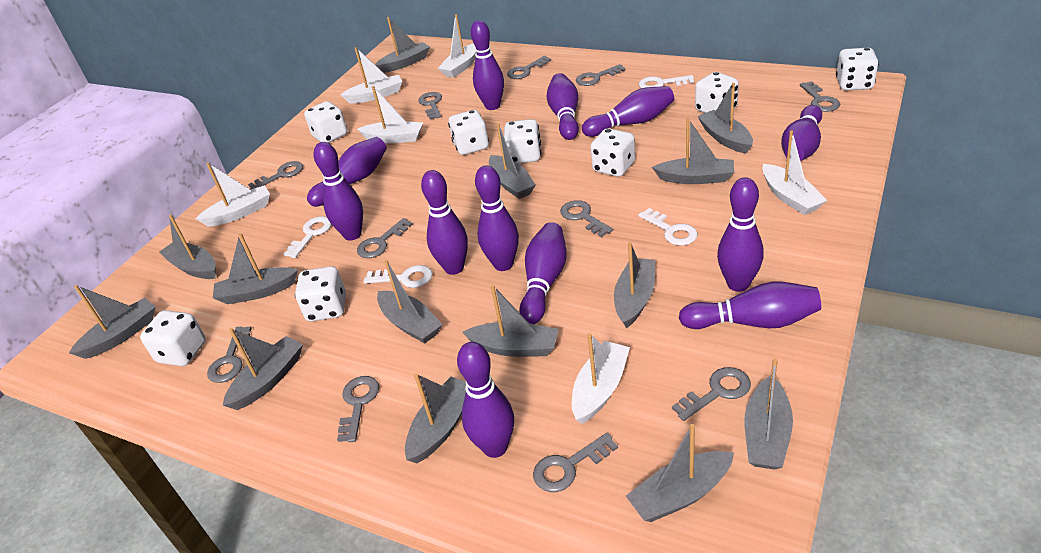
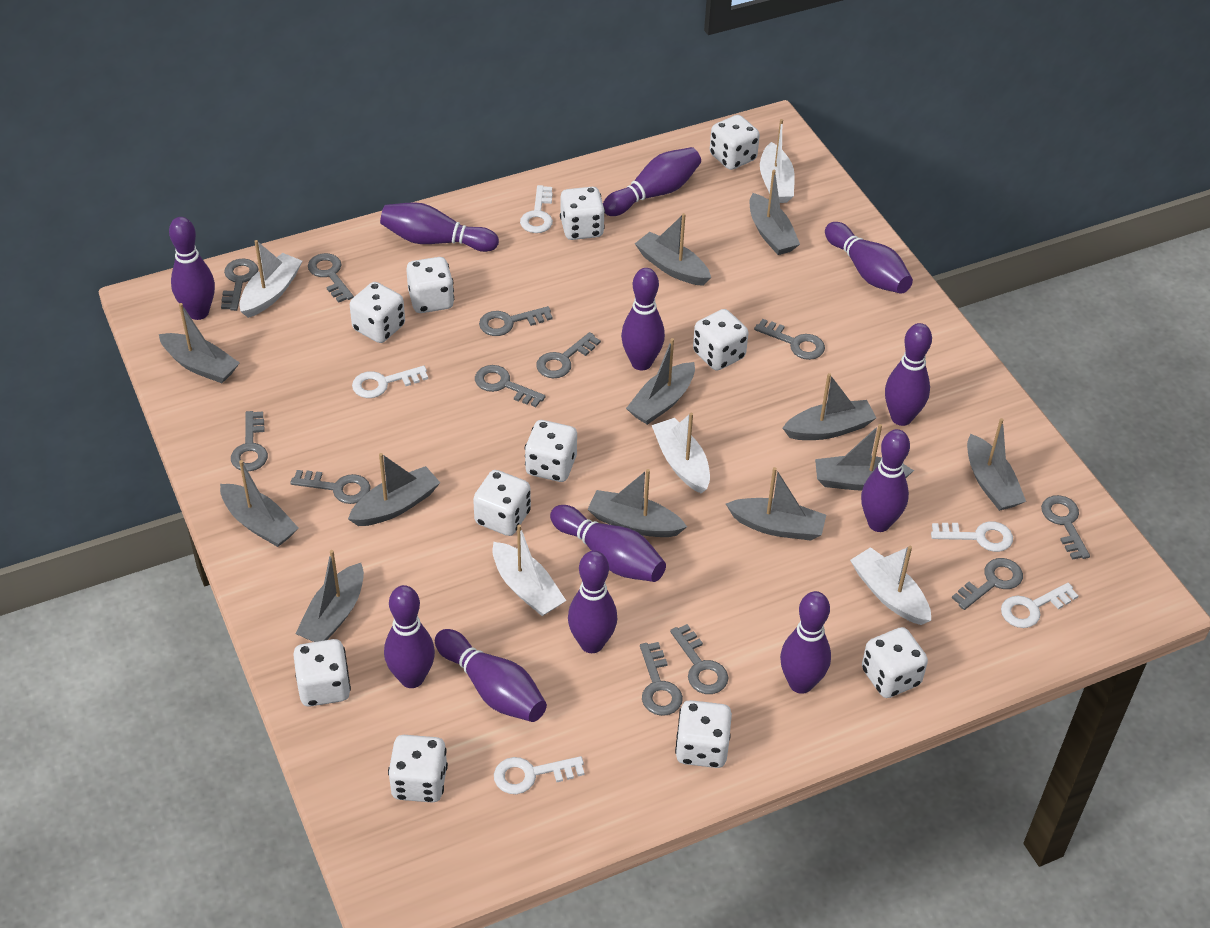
grey boat: 14 -> 12
grey key: 11 -> 12
white boat: 6 -> 5
white dice: 8 -> 11
white key: 4 -> 5

